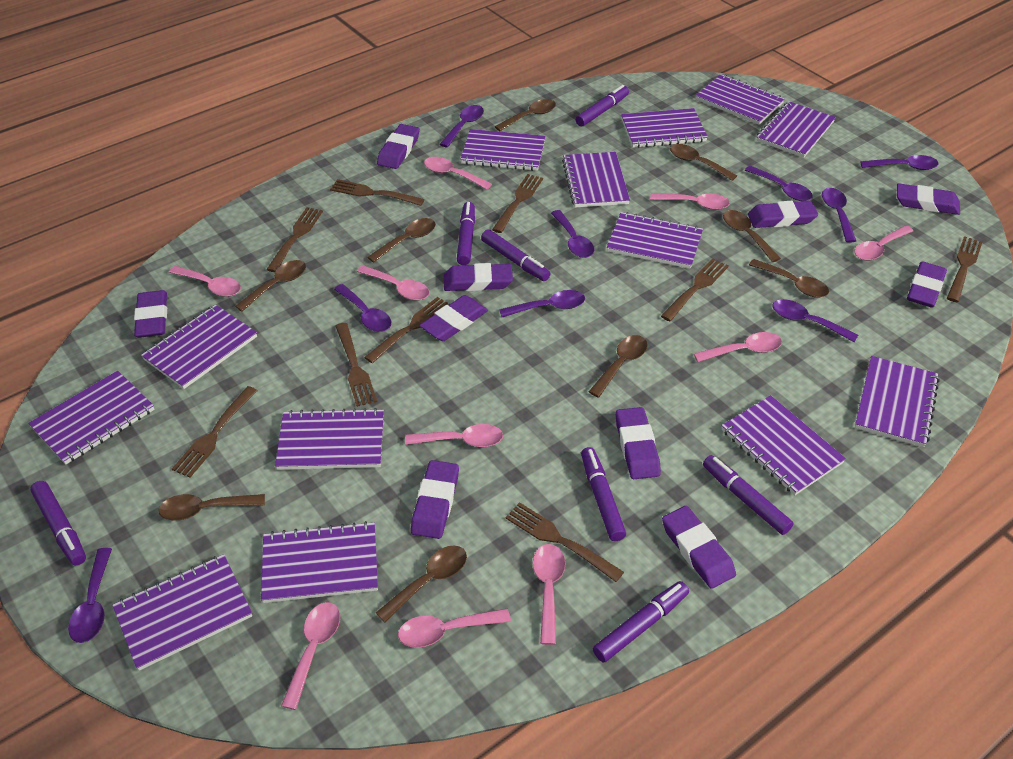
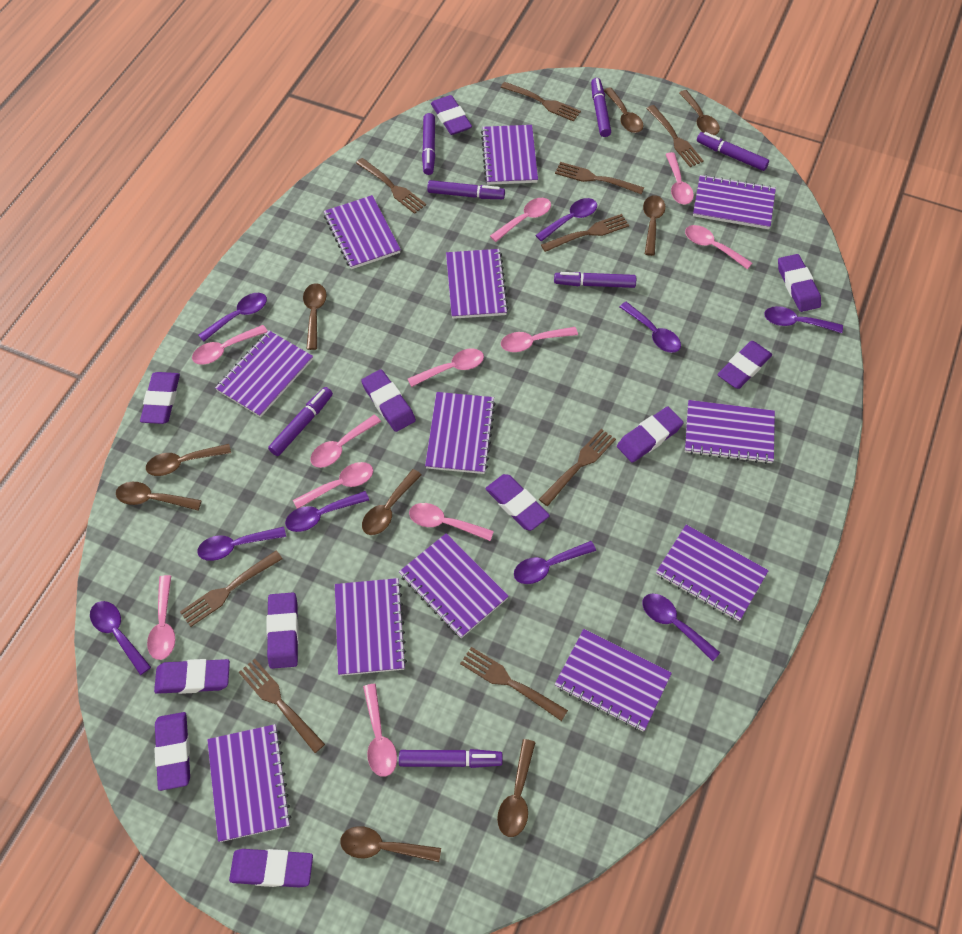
pink spoon: 10 -> 11
purple eraser: 10 -> 11
purple notebook: 13 -> 12

